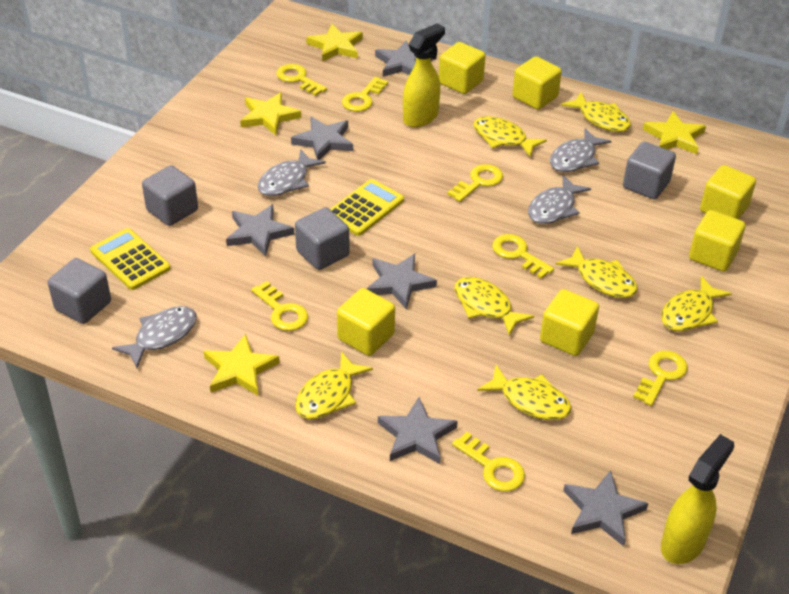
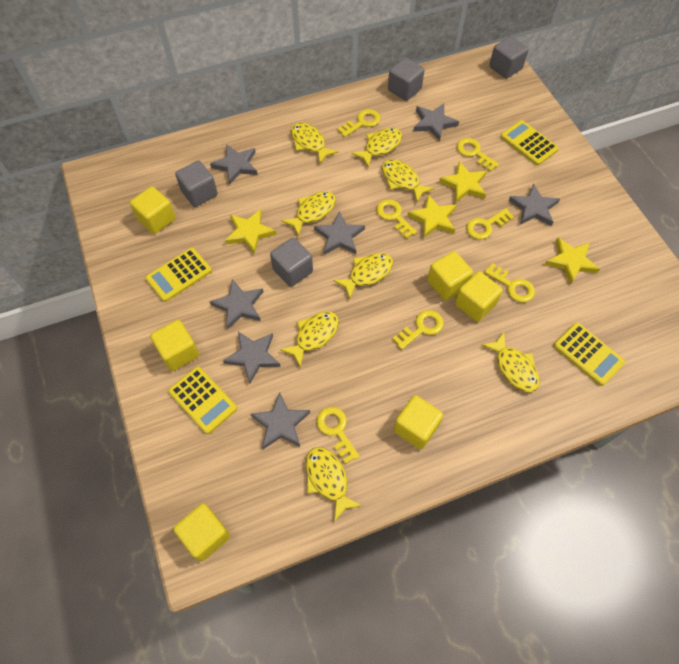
grey fish: 4 -> 0
grey star: 6 -> 7
yellow calculator: 2 -> 4
yellow fish: 7 -> 8
yellow spray bottle: 2 -> 0

